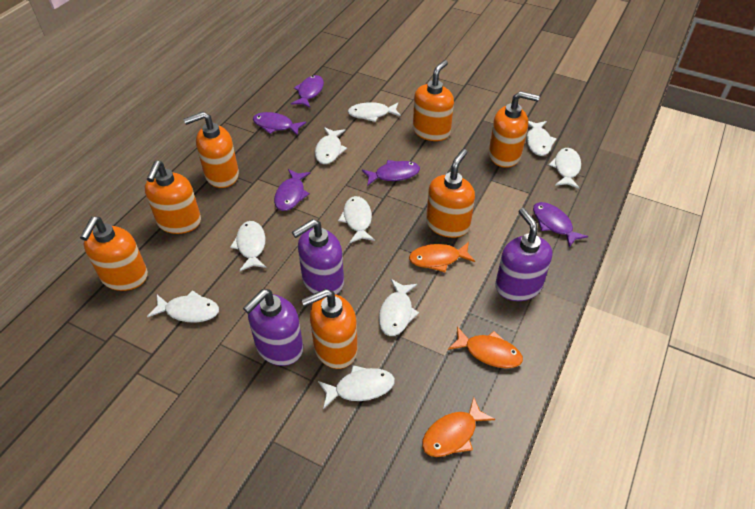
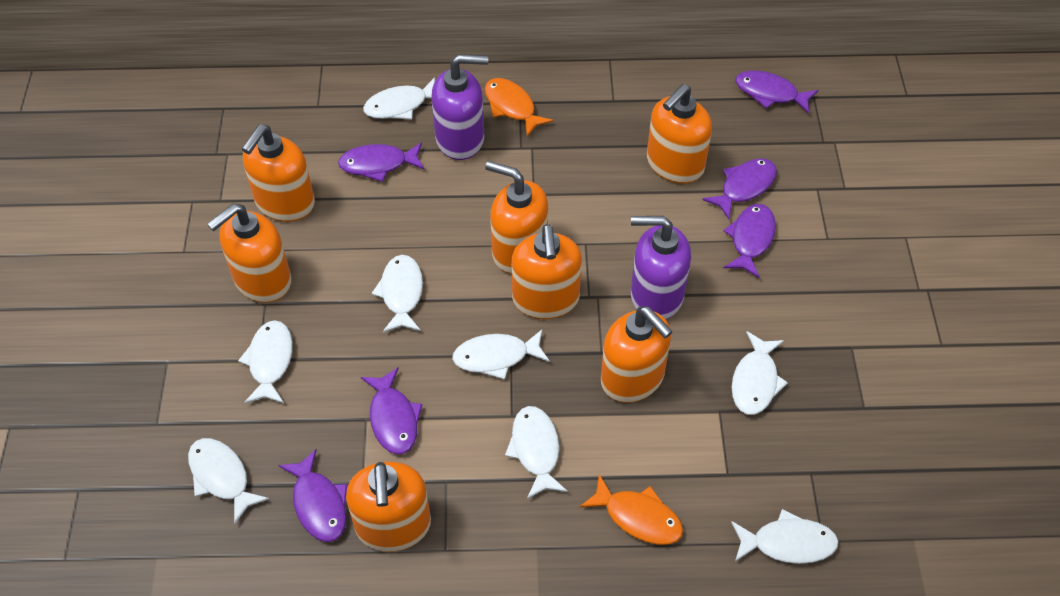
orange fish: 3 -> 2
purple fish: 5 -> 6
purple soap dispenser: 3 -> 2
white fish: 9 -> 8

